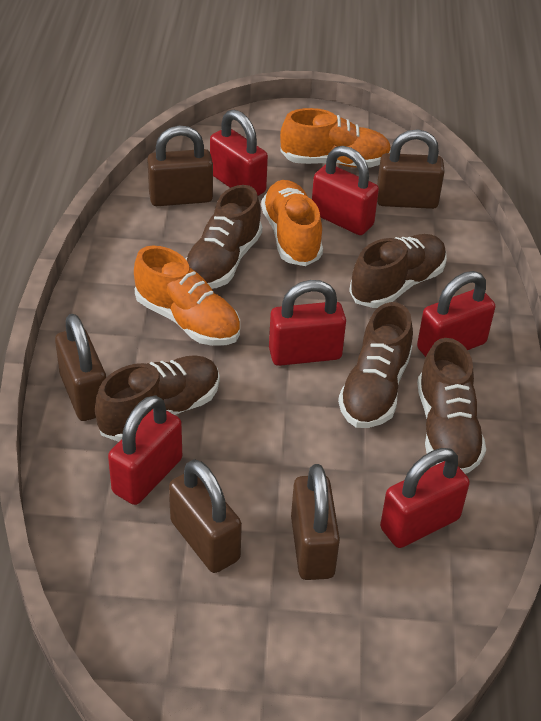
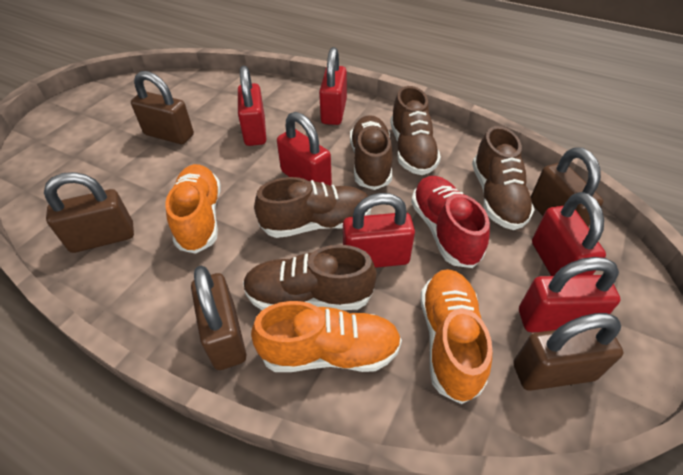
red shoe: 0 -> 1

